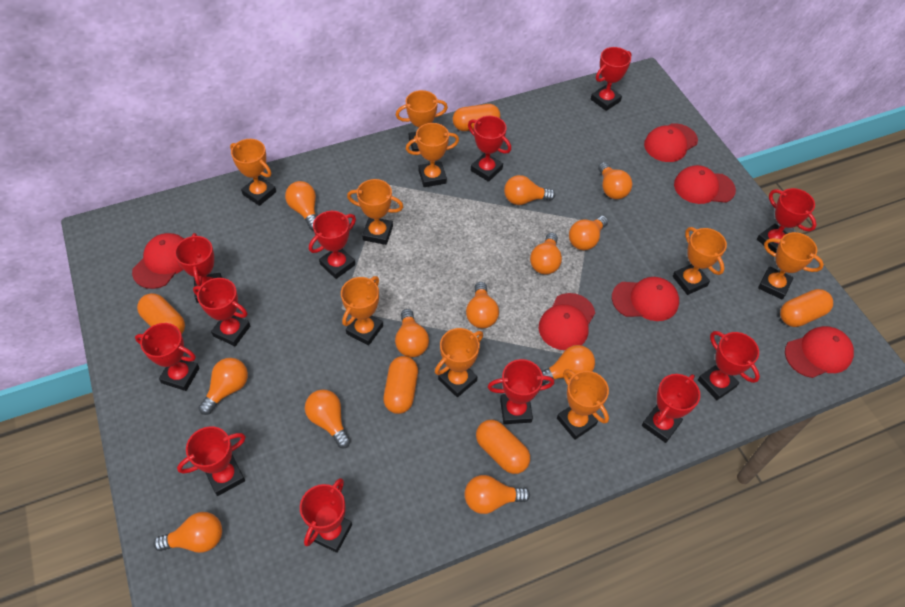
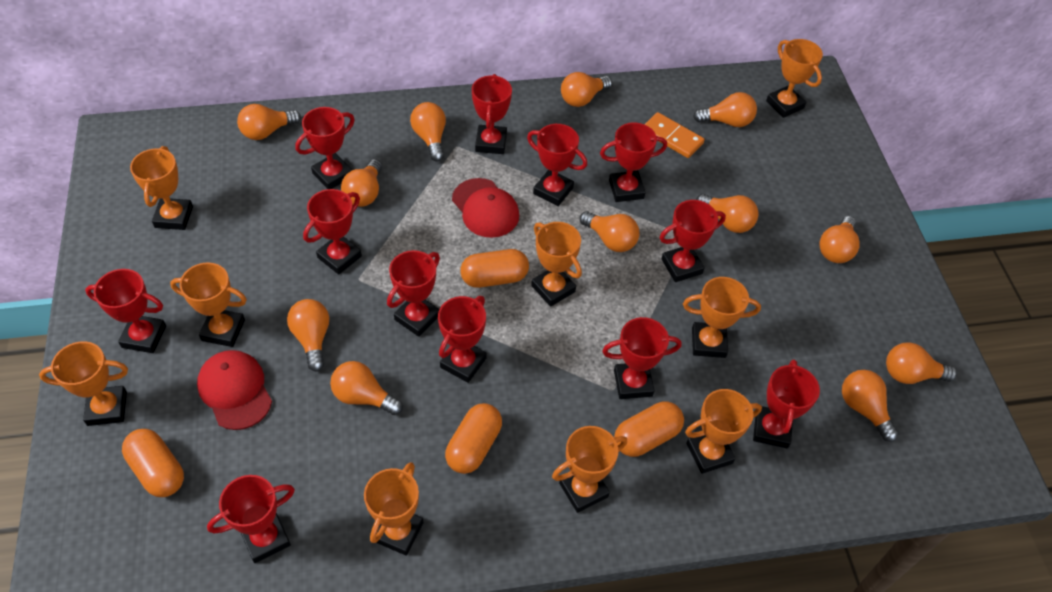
orange capsule: 5 -> 4
orange domino: 0 -> 1
red cap: 6 -> 2

